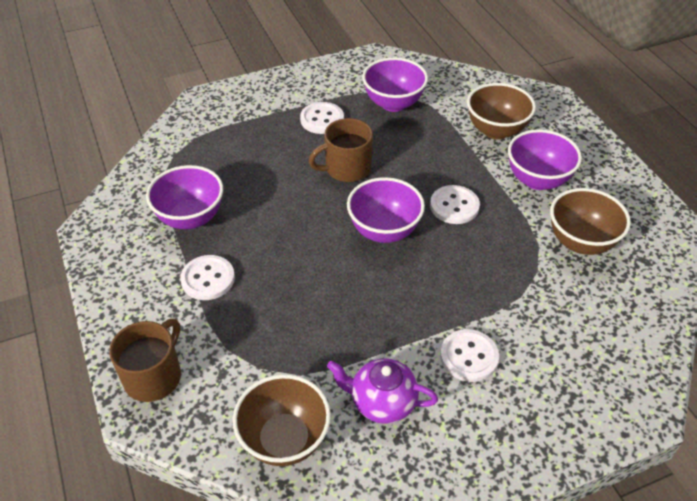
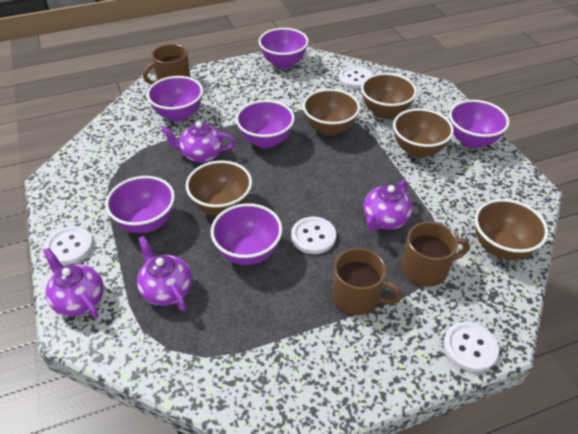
brown bowl: 3 -> 5
brown mug: 2 -> 3
purple bowl: 4 -> 6
purple teapot: 1 -> 4

